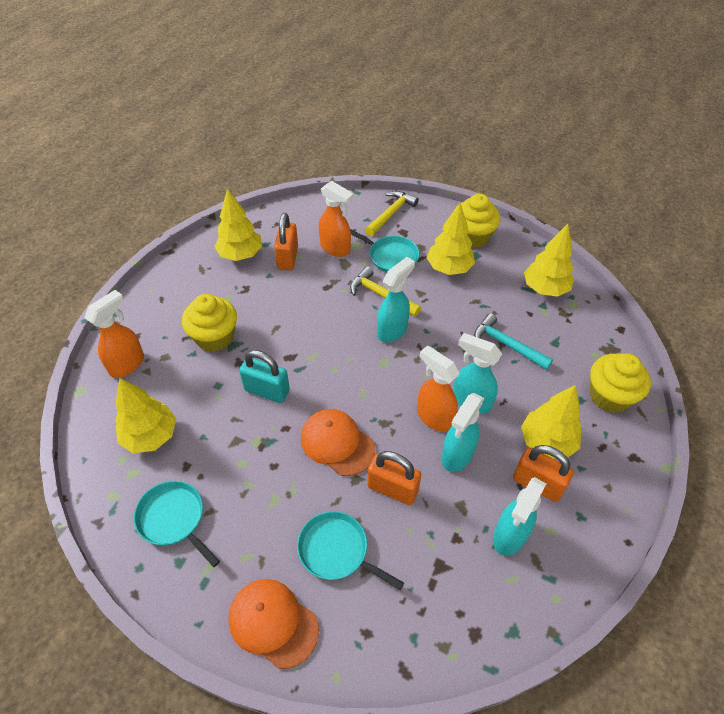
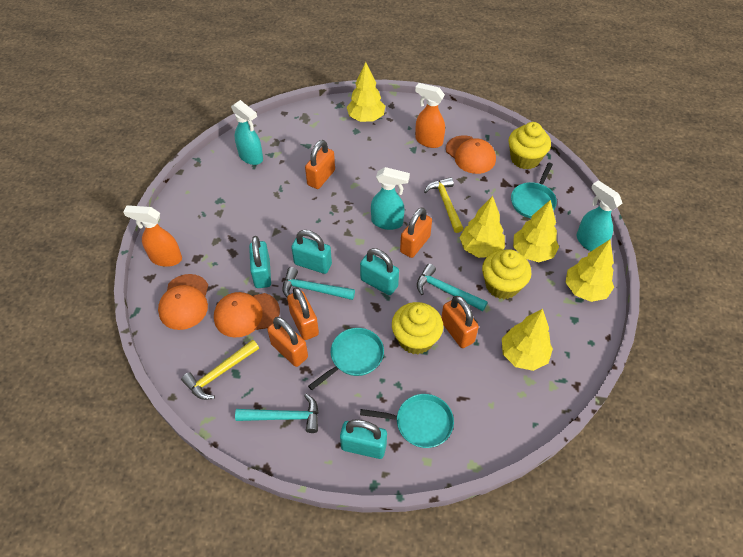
orange cap: 2 -> 3
orange padlock: 3 -> 5
orange spray bottle: 3 -> 2
turquoise hammer: 1 -> 3
turquoise padlock: 1 -> 4
turquoise spray bottle: 4 -> 3

